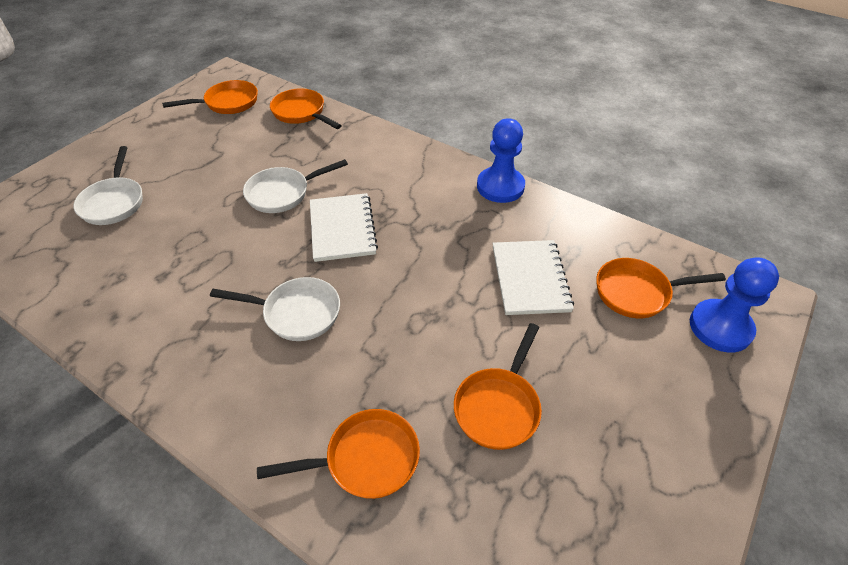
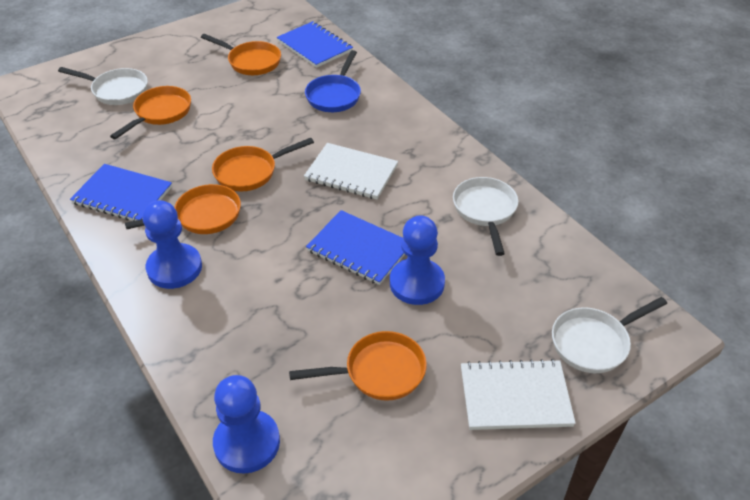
blue notebook: 0 -> 3
blue pan: 0 -> 1
blue pawn: 2 -> 3

